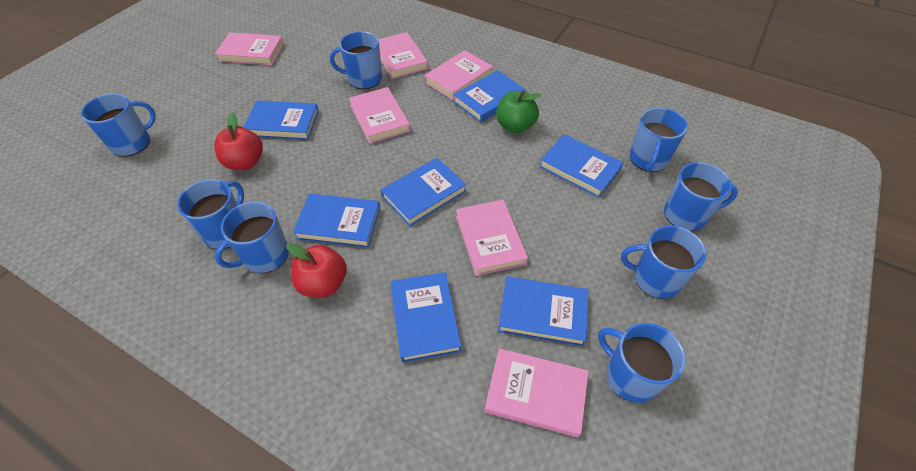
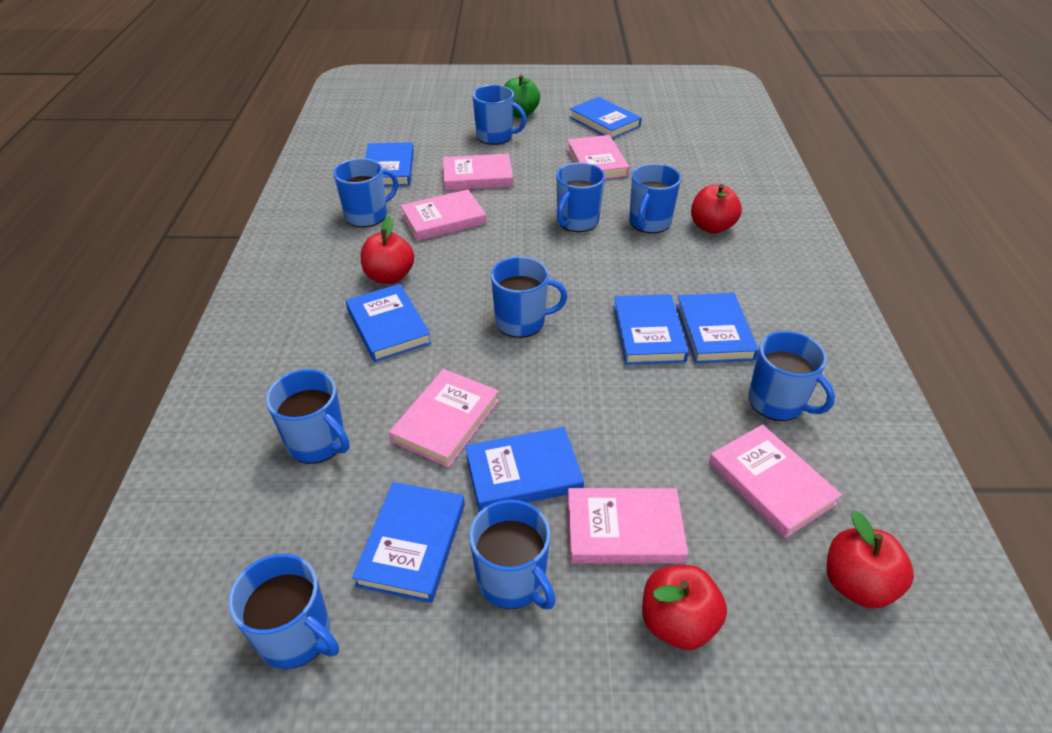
blue mug: 8 -> 9
red apple: 2 -> 4

